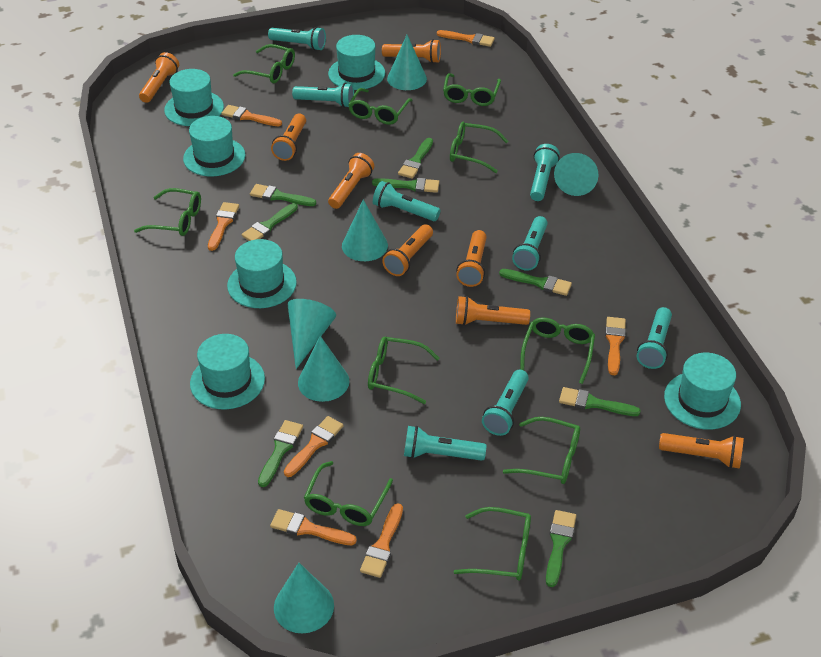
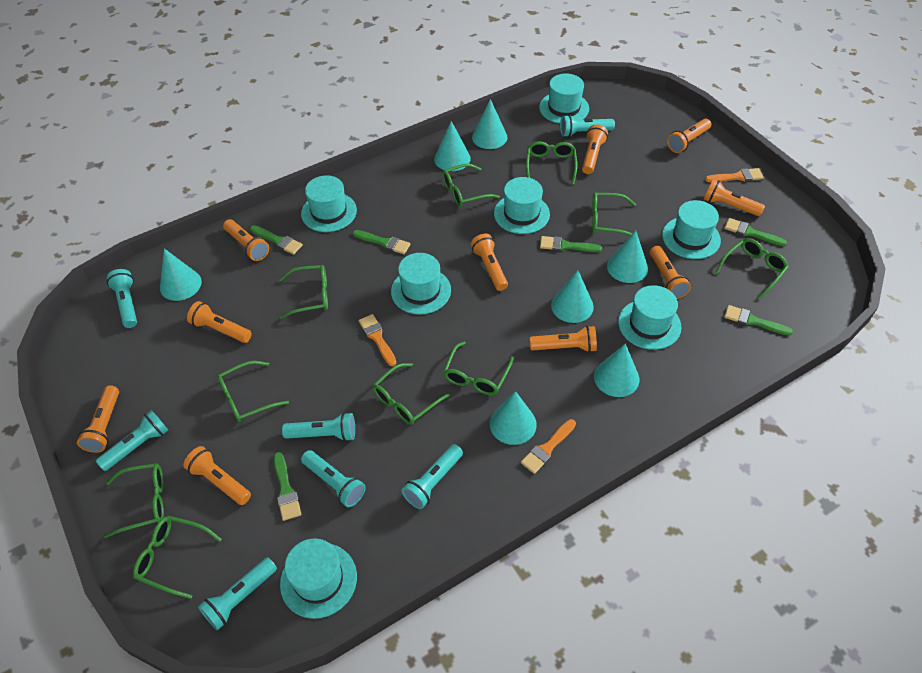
green brush: 8 -> 6
orange brush: 7 -> 3
orange flashlight: 8 -> 10
turquoise cone: 6 -> 7
turquoise flashlight: 8 -> 7
turquoise hat: 6 -> 7

